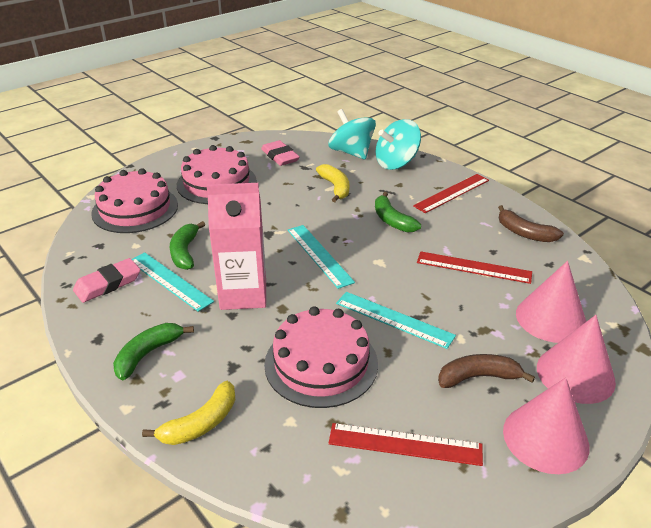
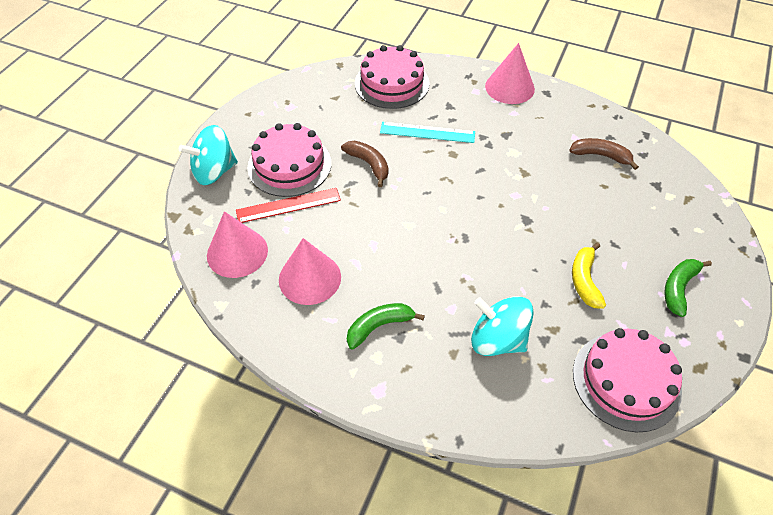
green banana: 3 -> 2
pink carton: 1 -> 0
pink eraser: 2 -> 0
red ruler: 3 -> 1
turquoise ruler: 3 -> 1
yellow banana: 2 -> 1

